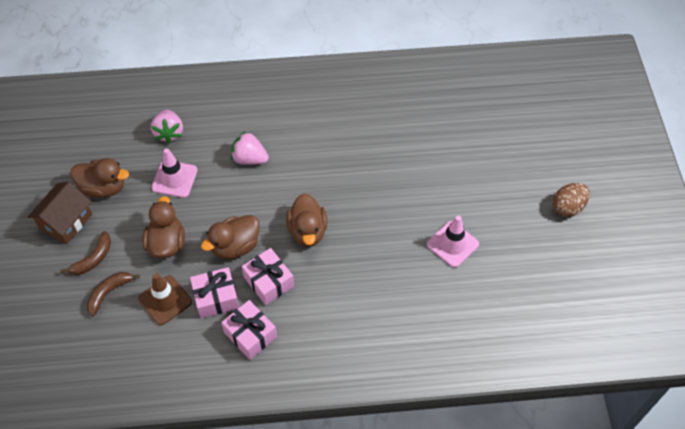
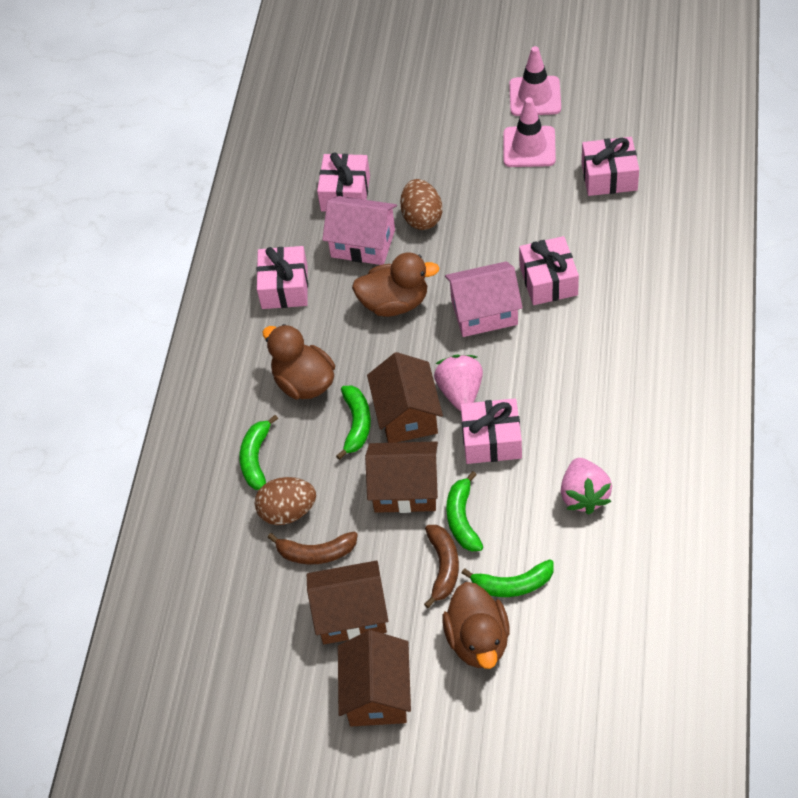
brown duck: 4 -> 3
brown egg: 1 -> 2
brown house: 1 -> 4
brown traffic cone: 1 -> 0
green banana: 0 -> 4
pink gift: 3 -> 5
pink house: 0 -> 2

